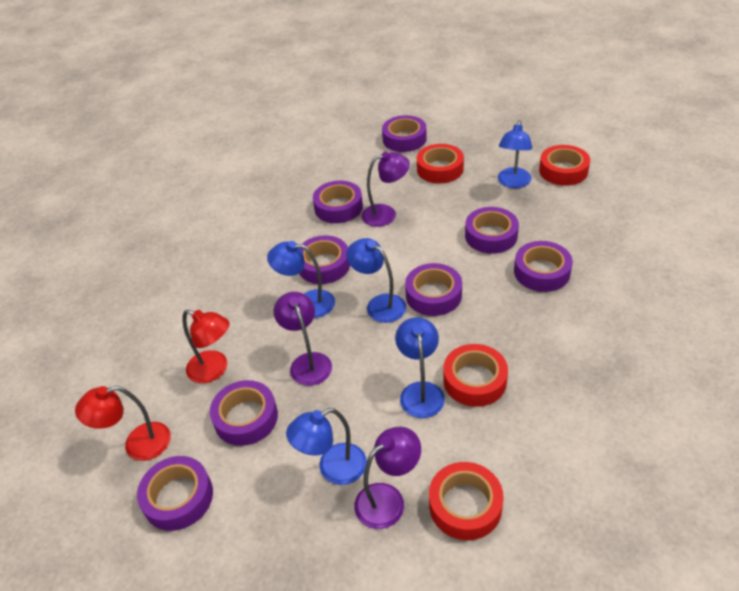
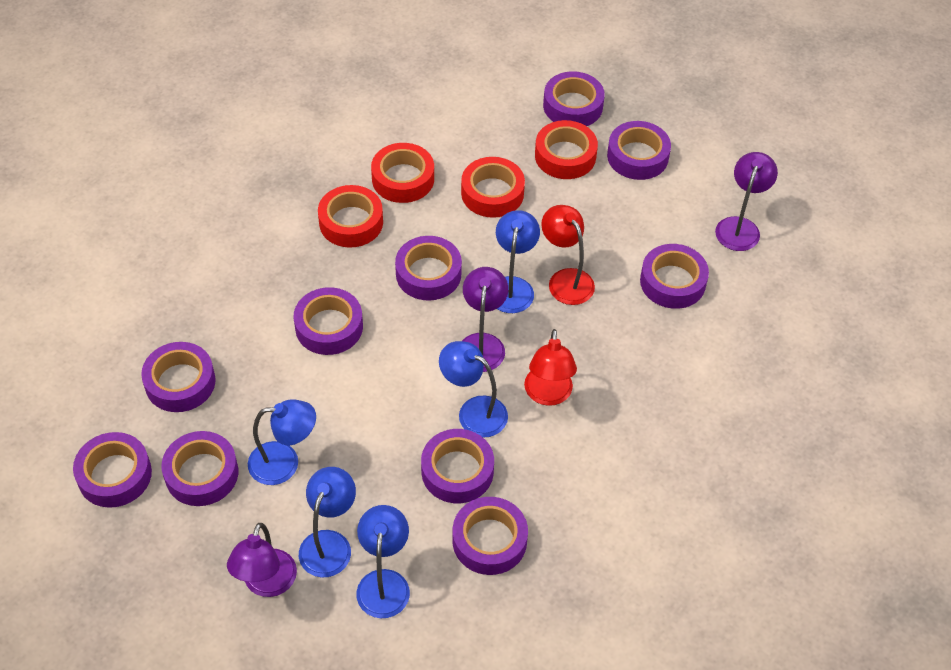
purple tape: 8 -> 10

